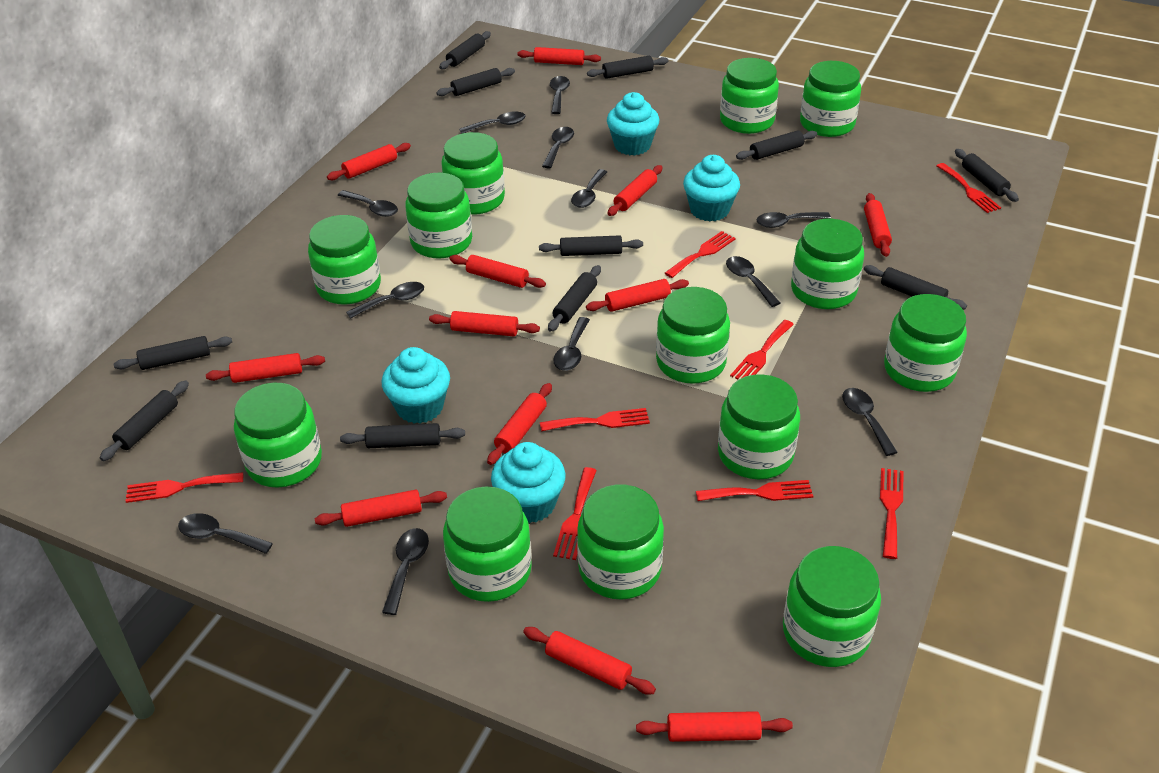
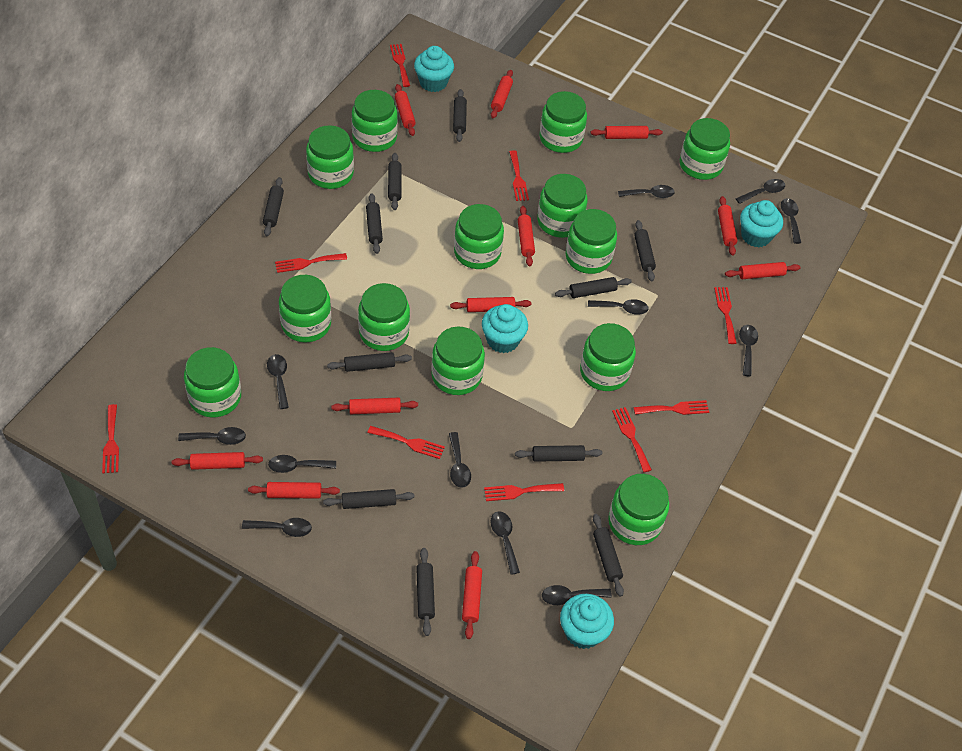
red fork: 8 -> 9
red rolling pin: 12 -> 11

